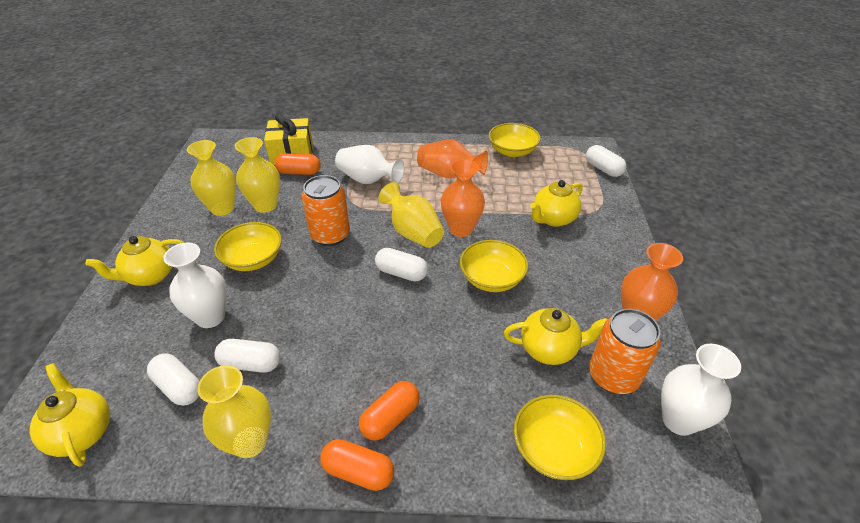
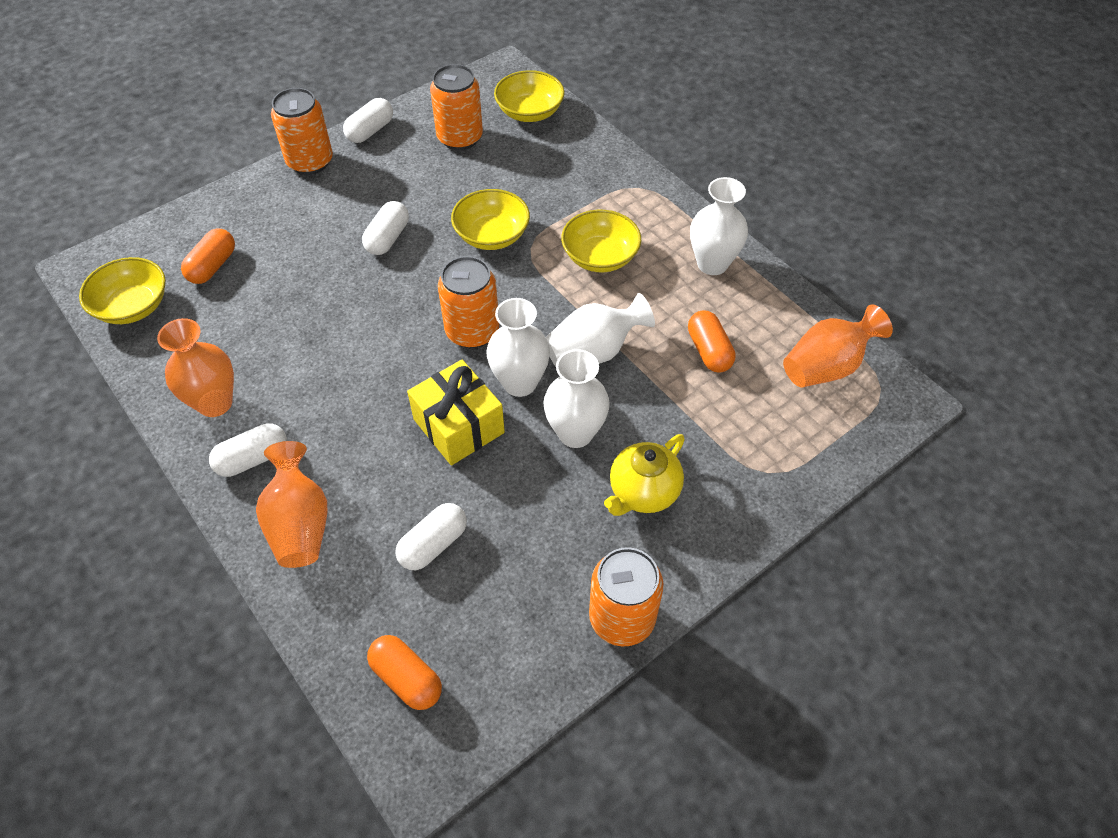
orange can: 2 -> 4
white vase: 3 -> 4
yellow teapot: 4 -> 1
yellow vase: 4 -> 0

